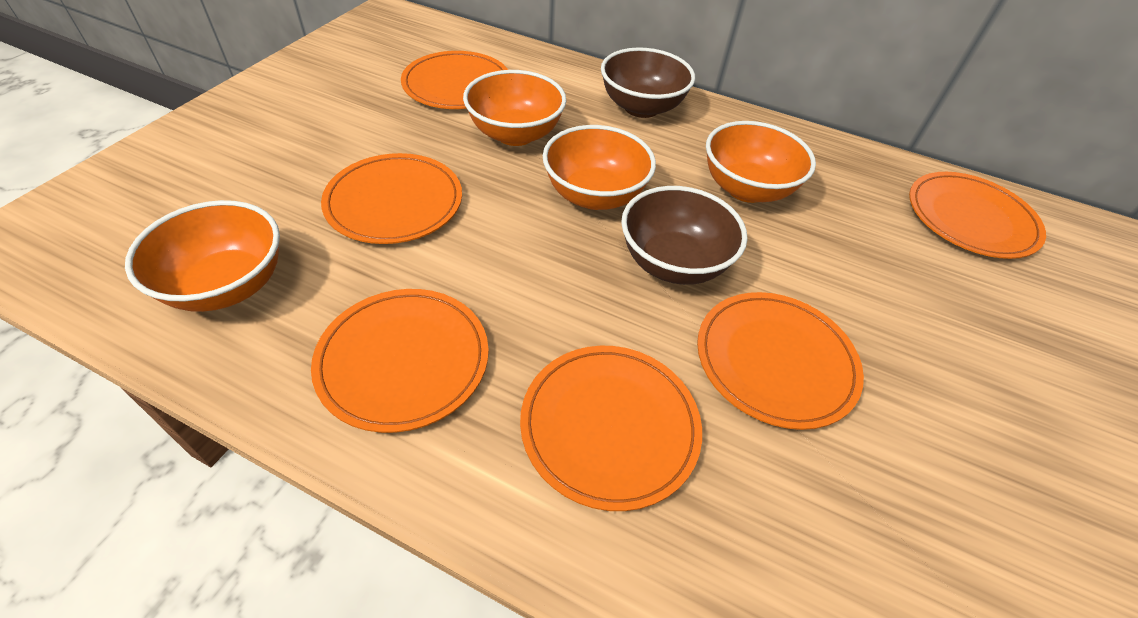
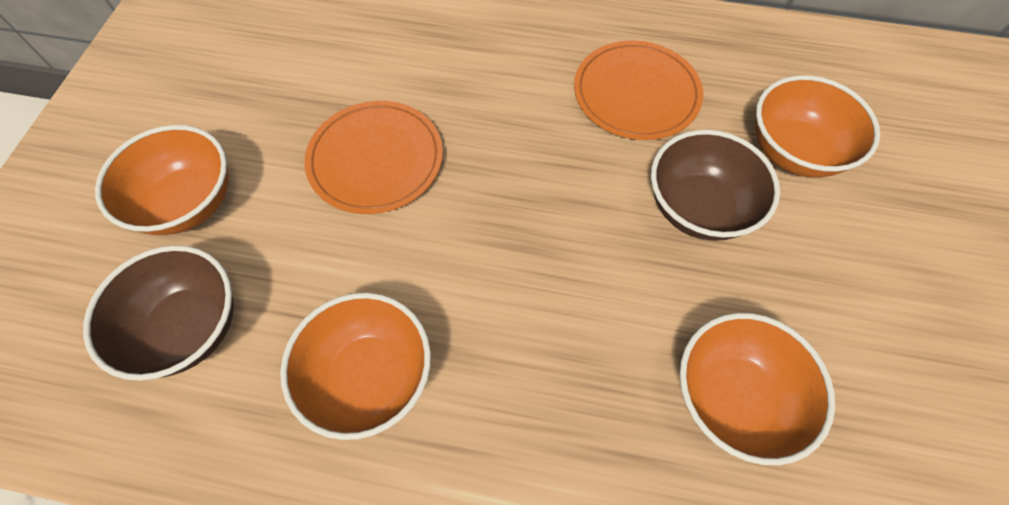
orange plate: 6 -> 2

